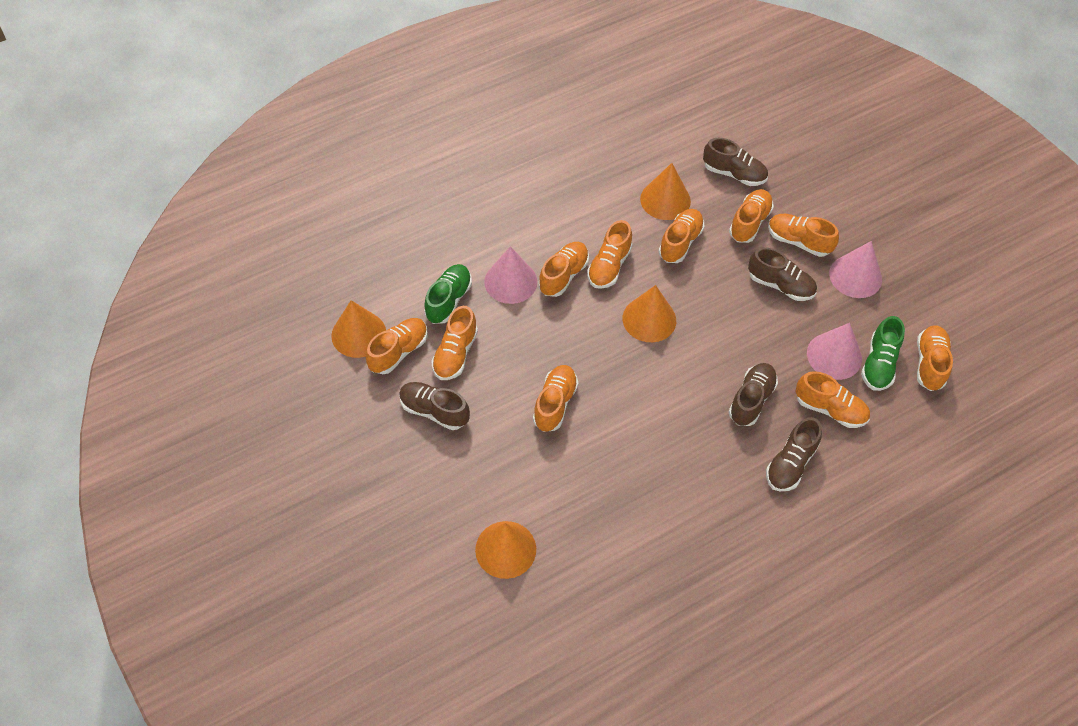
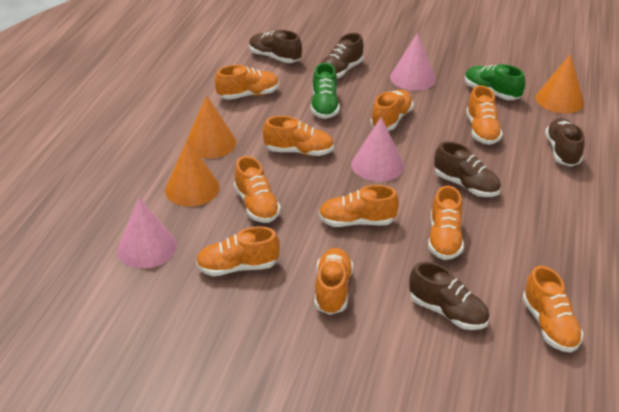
orange cone: 4 -> 3

